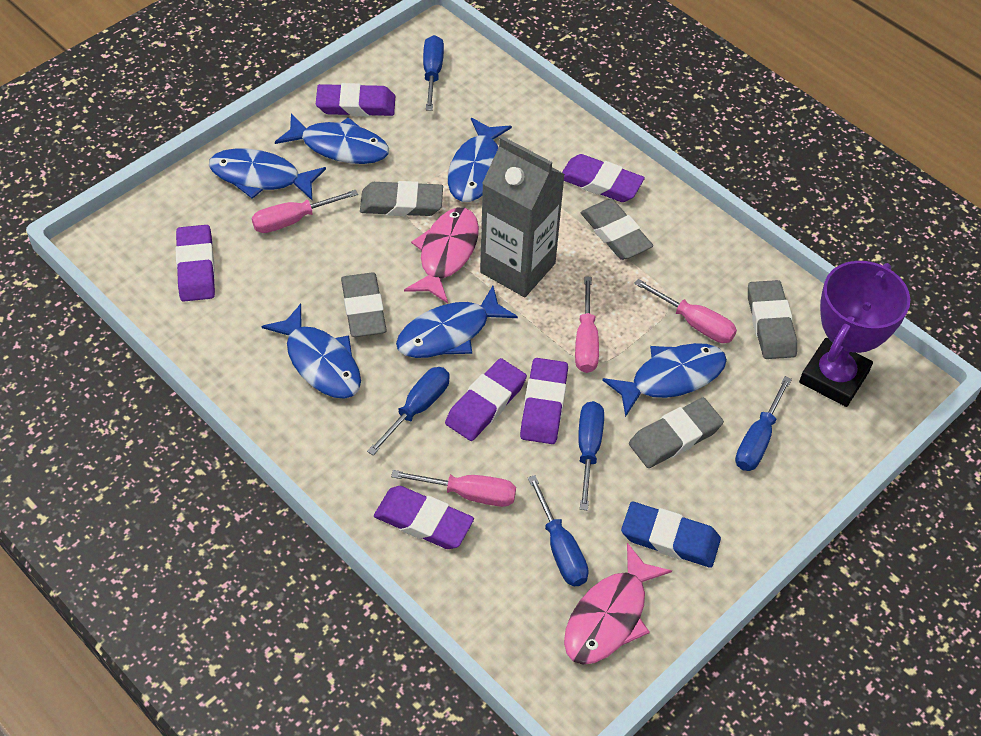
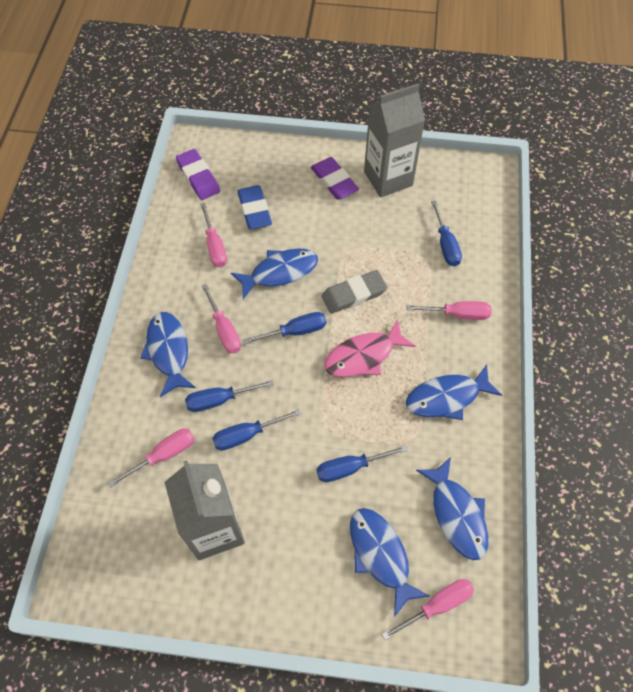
blue fish: 6 -> 5
grey carton: 1 -> 2
grey eraser: 5 -> 1
pink fish: 2 -> 1
pink screwdriver: 4 -> 5
purple eraser: 6 -> 2
purple trophy: 1 -> 0

